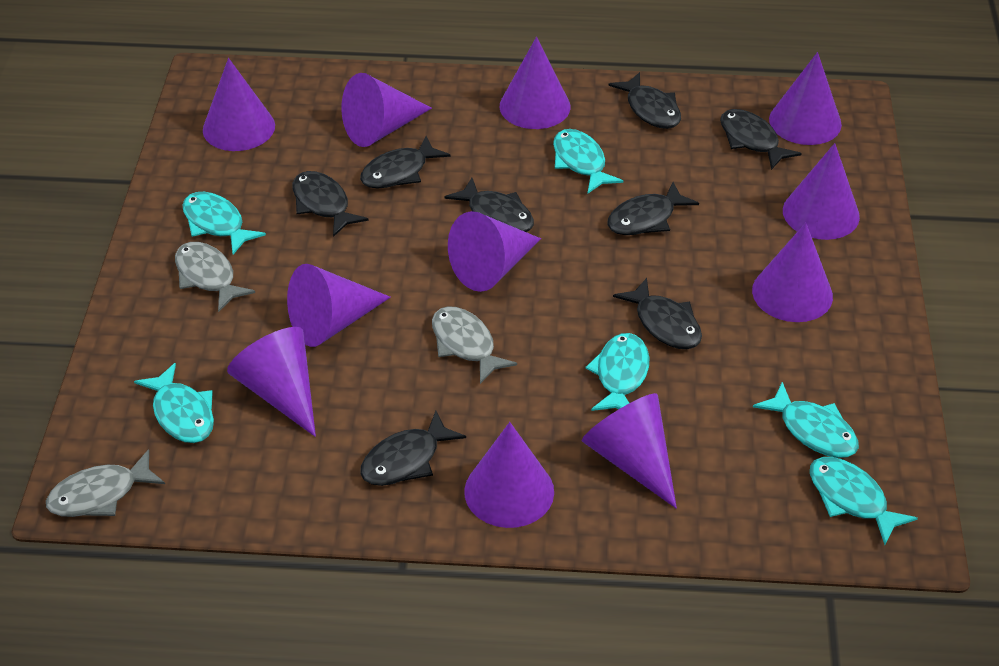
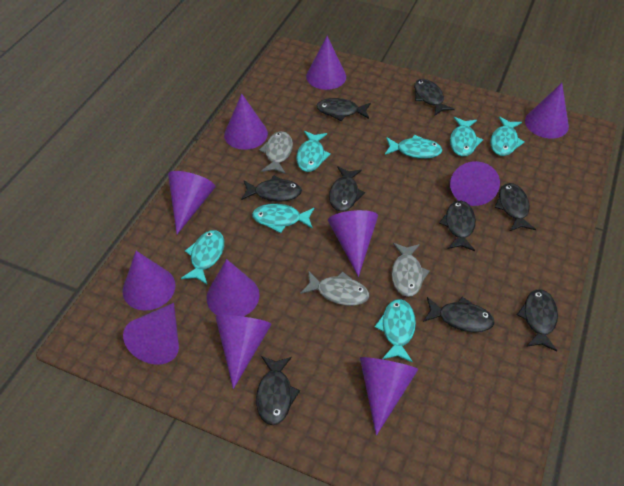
black fish: 8 -> 9
turquoise fish: 6 -> 7

